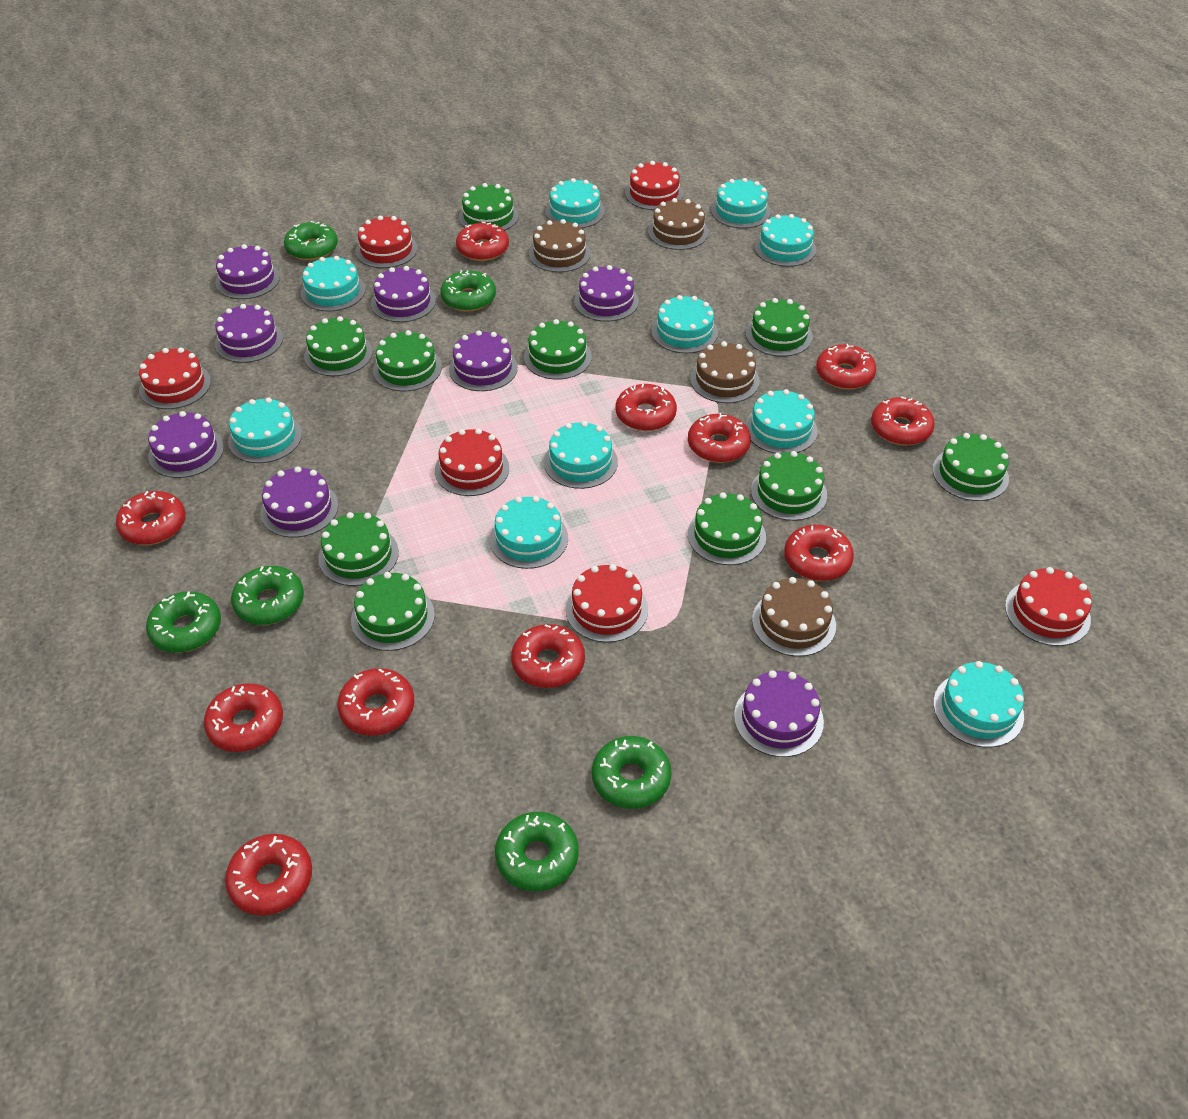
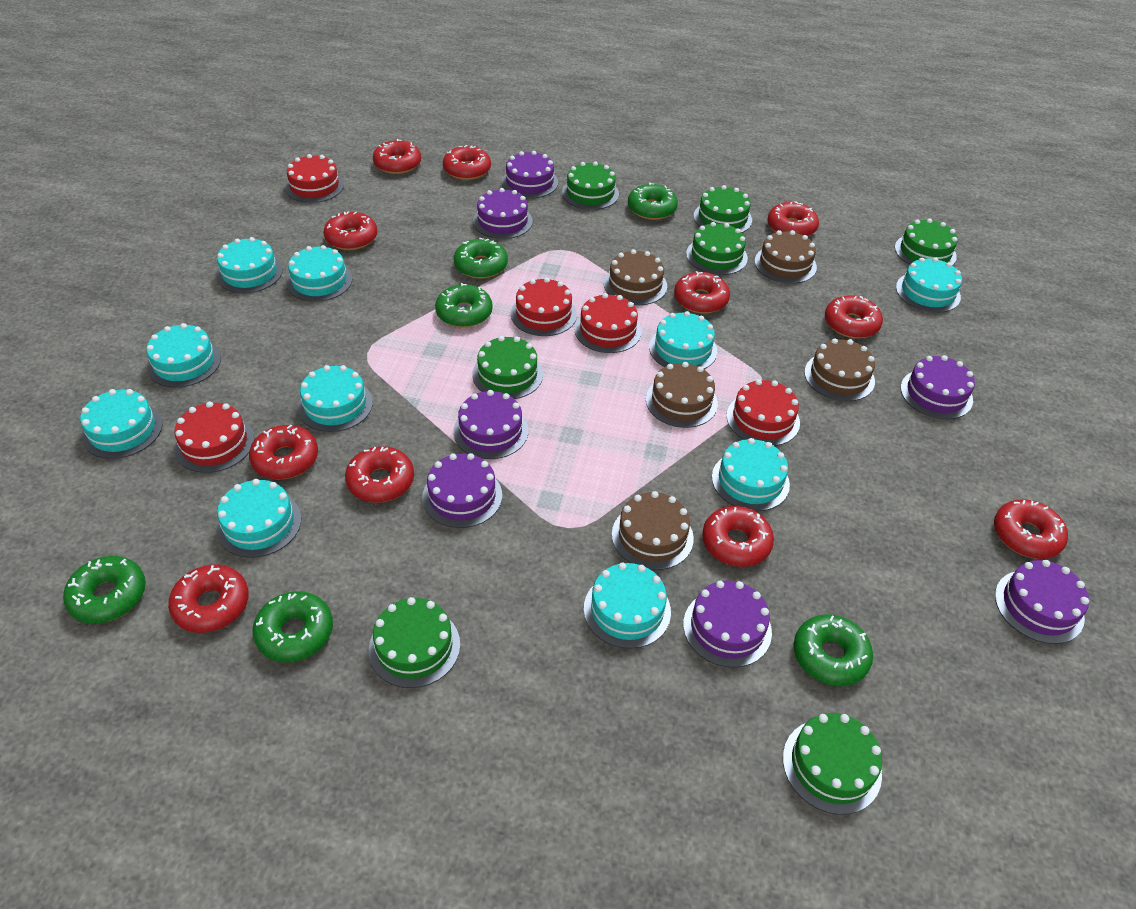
brown cake: 4 -> 5
green cake: 10 -> 7
purple cake: 8 -> 7
red cake: 6 -> 5

